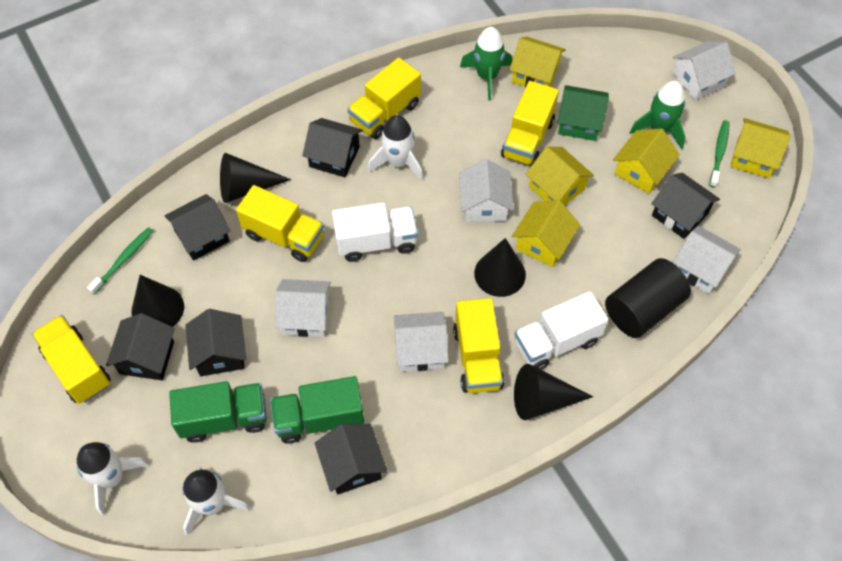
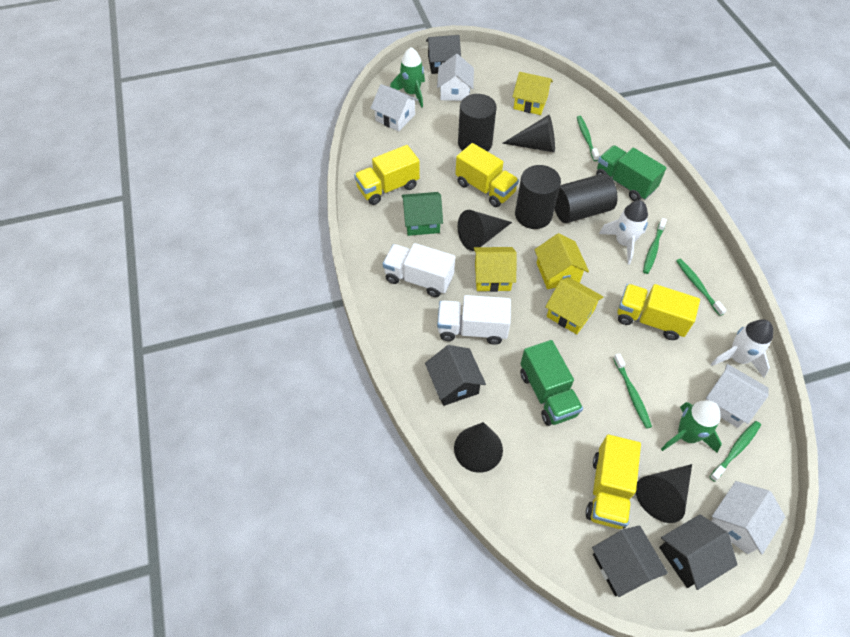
black cylinder: 1 -> 3
black house: 6 -> 4
green toothbrush: 2 -> 5
white house: 5 -> 4
white rocket: 3 -> 2
yellow house: 5 -> 4
yellow truck: 5 -> 4

